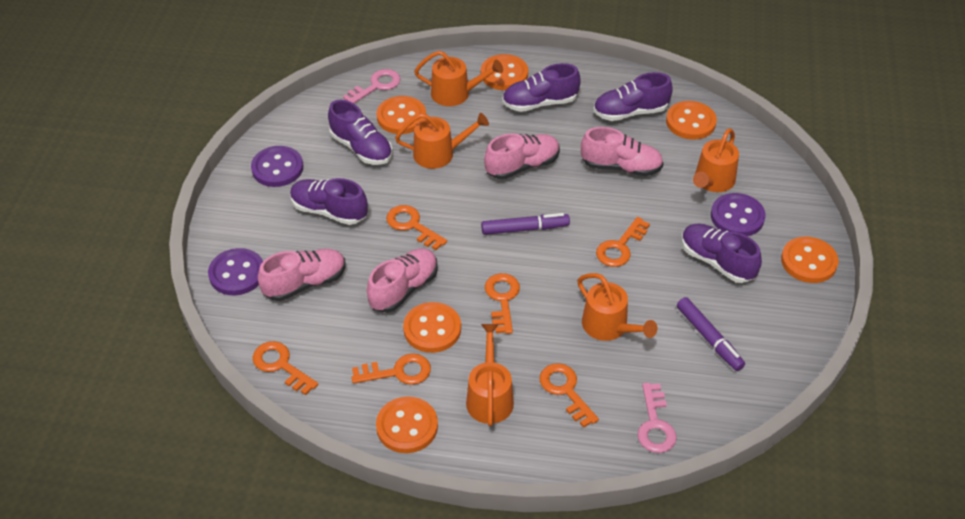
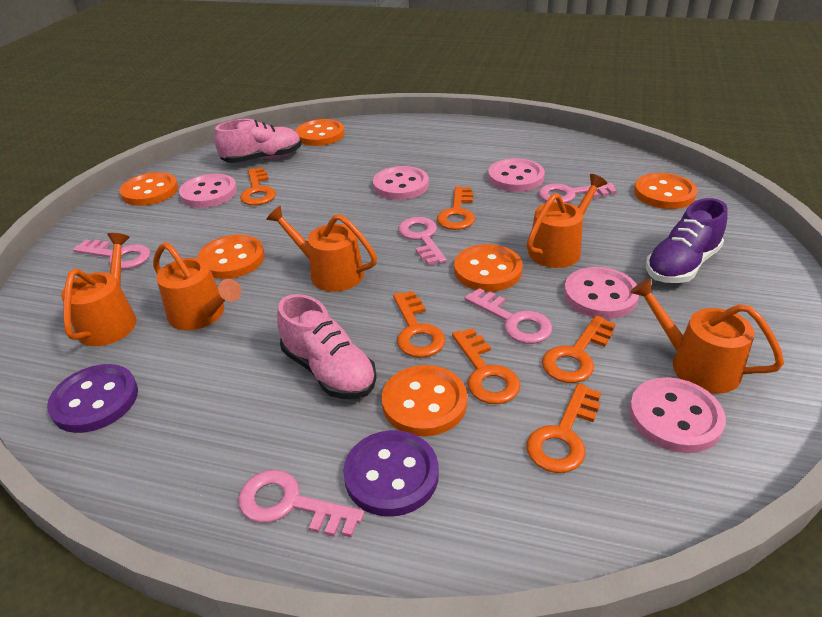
pink button: 0 -> 5
pink key: 2 -> 5
pink shoe: 4 -> 2
purple button: 3 -> 2
purple marker: 2 -> 0
purple shoe: 5 -> 1

